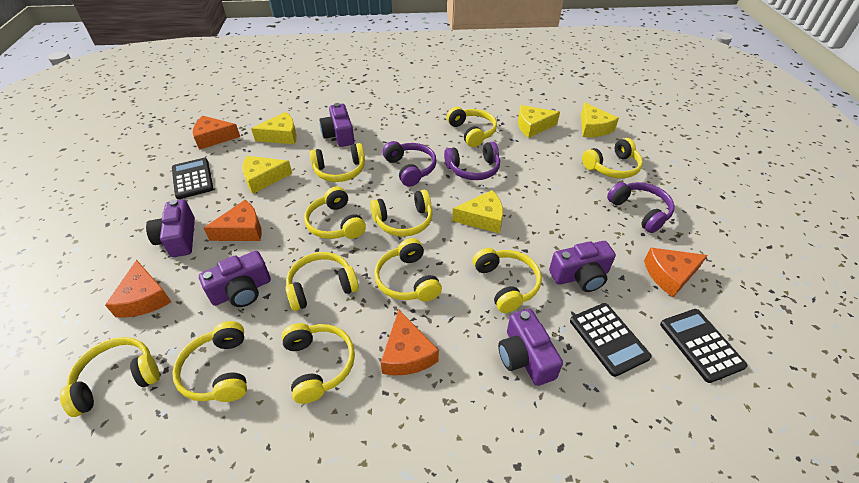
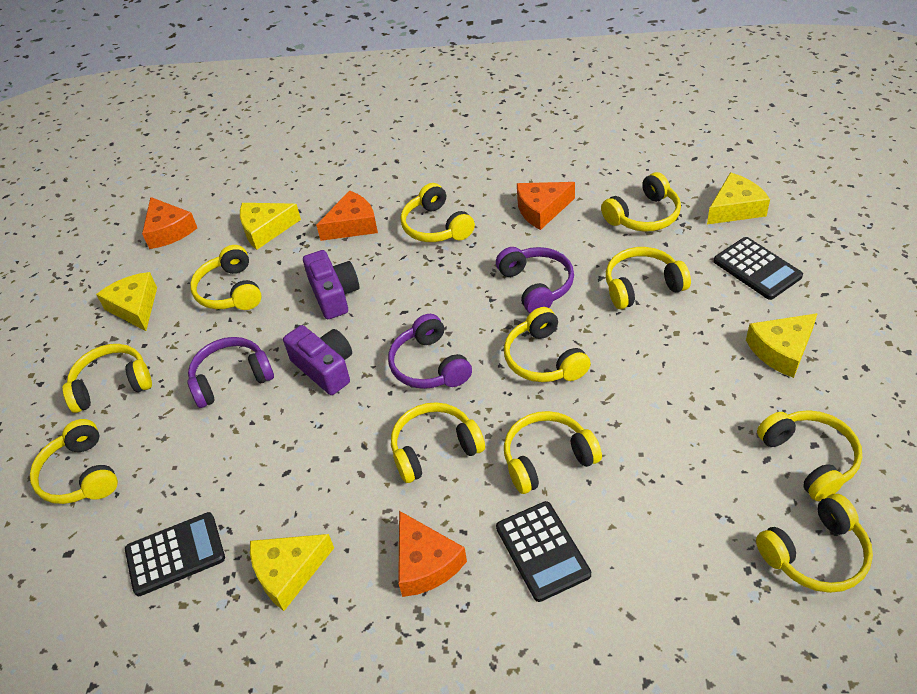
orange cheese: 5 -> 4
purple camera: 5 -> 2

